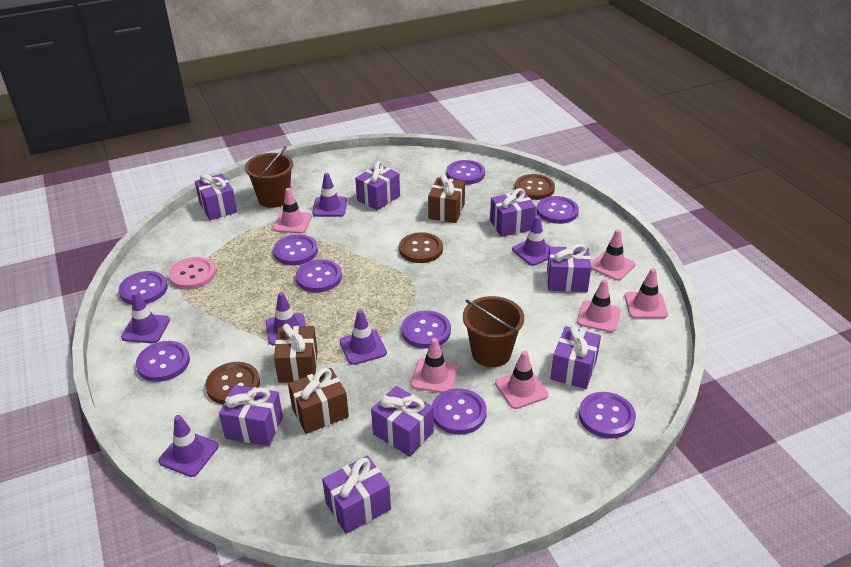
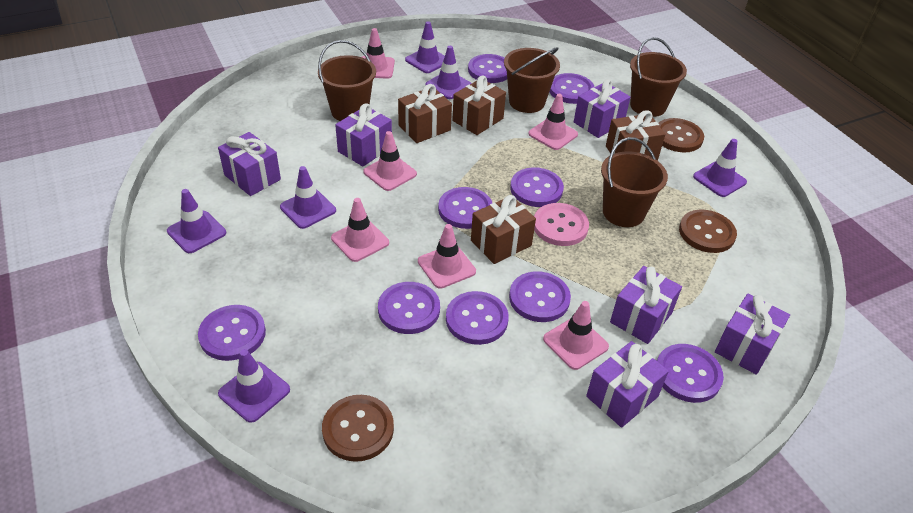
brown bucket: 2 -> 4
brown gift: 3 -> 4
purple gift: 8 -> 6

